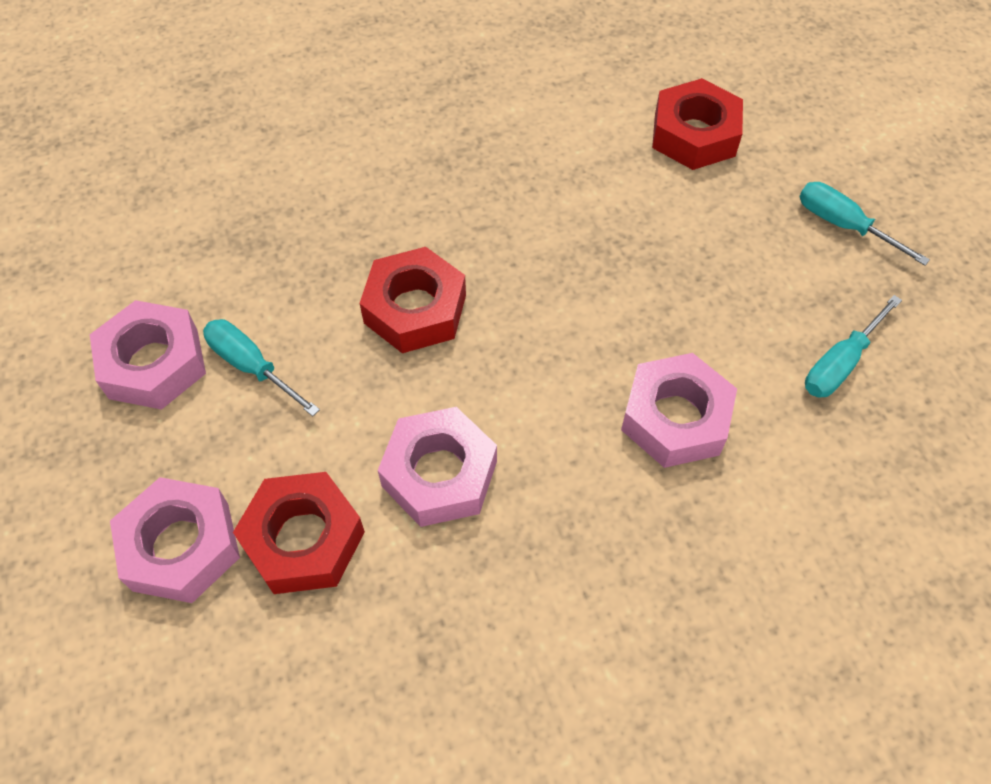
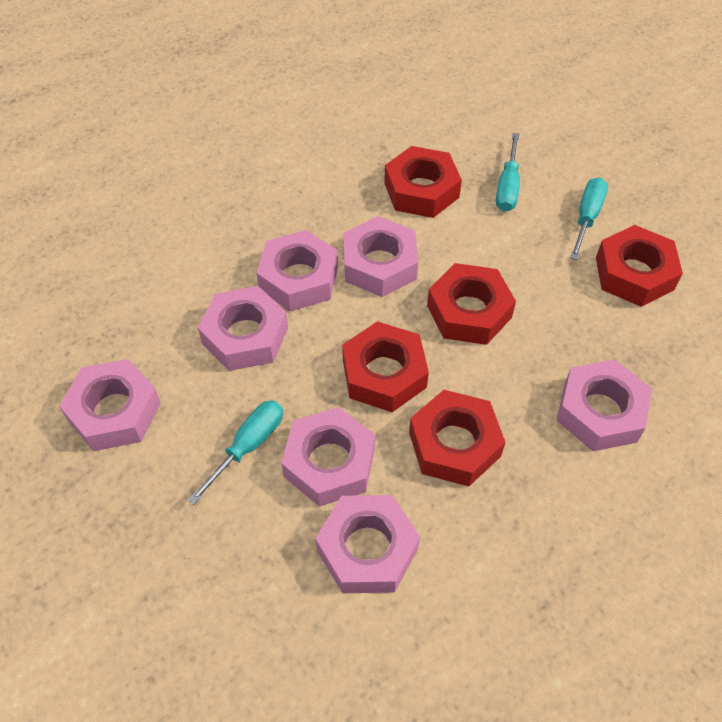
pink nut: 4 -> 7
red nut: 3 -> 5

